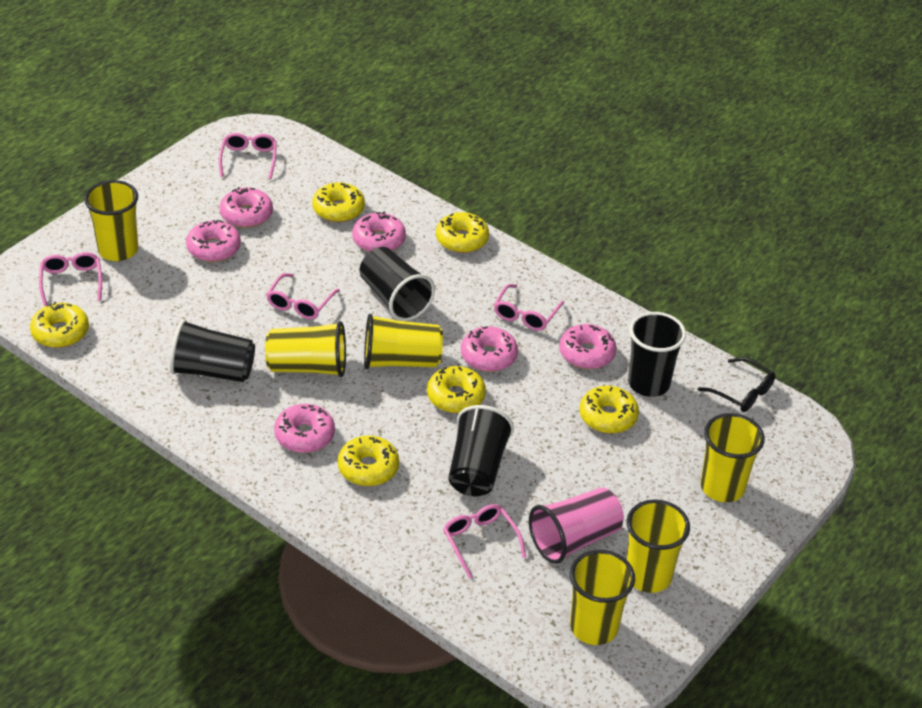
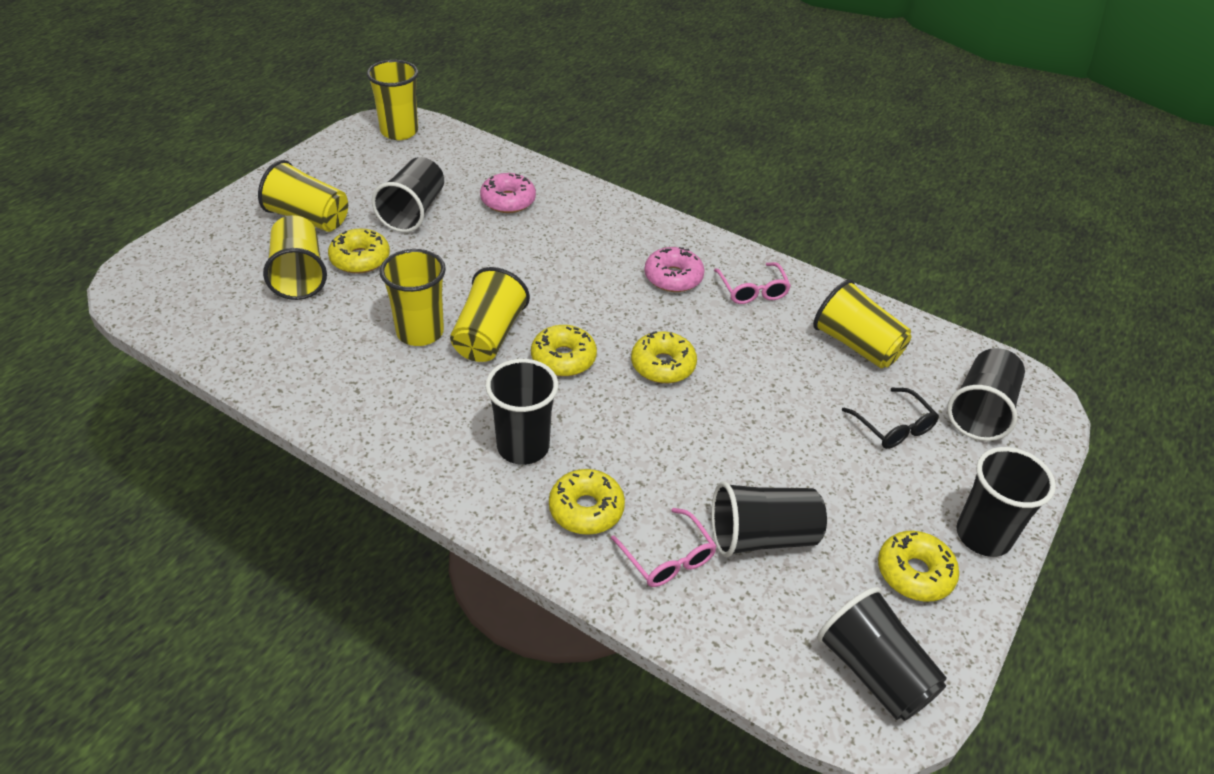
black cup: 4 -> 6
pink cup: 1 -> 0
pink donut: 6 -> 2
pink glasses: 5 -> 2
yellow donut: 6 -> 5

